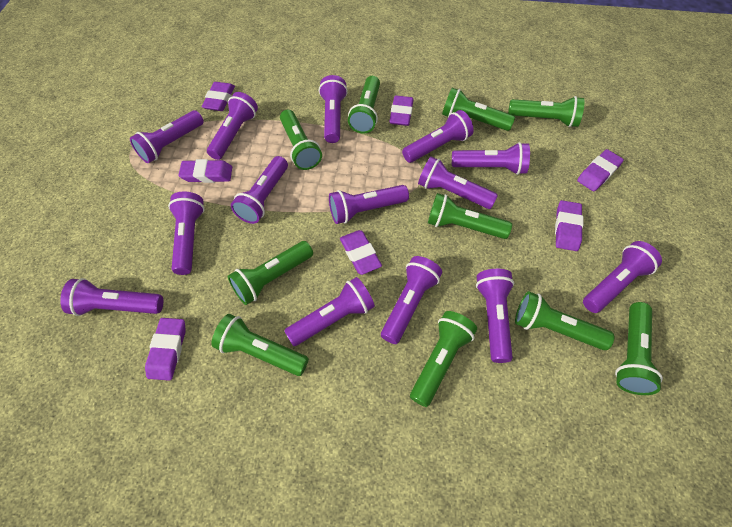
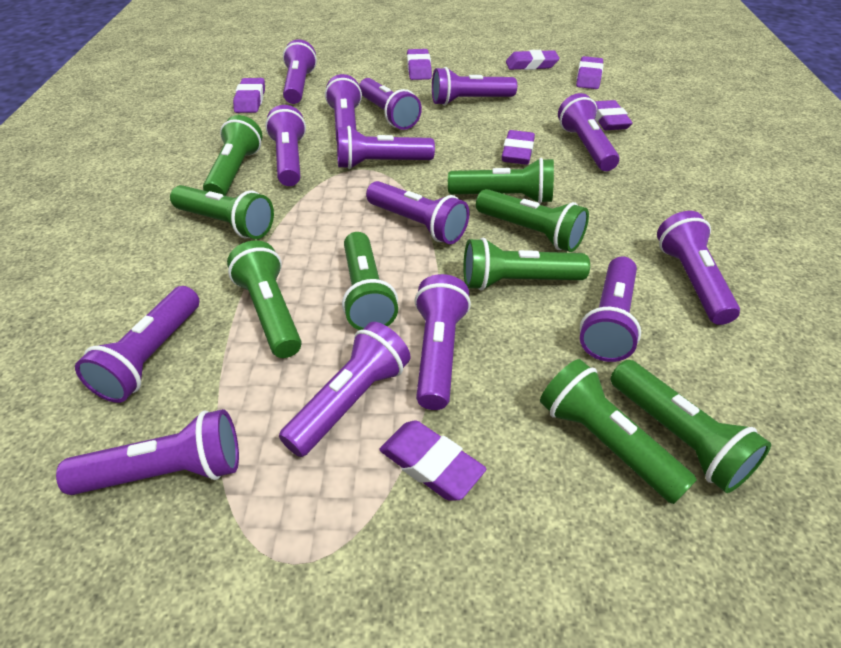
green flashlight: 10 -> 9

